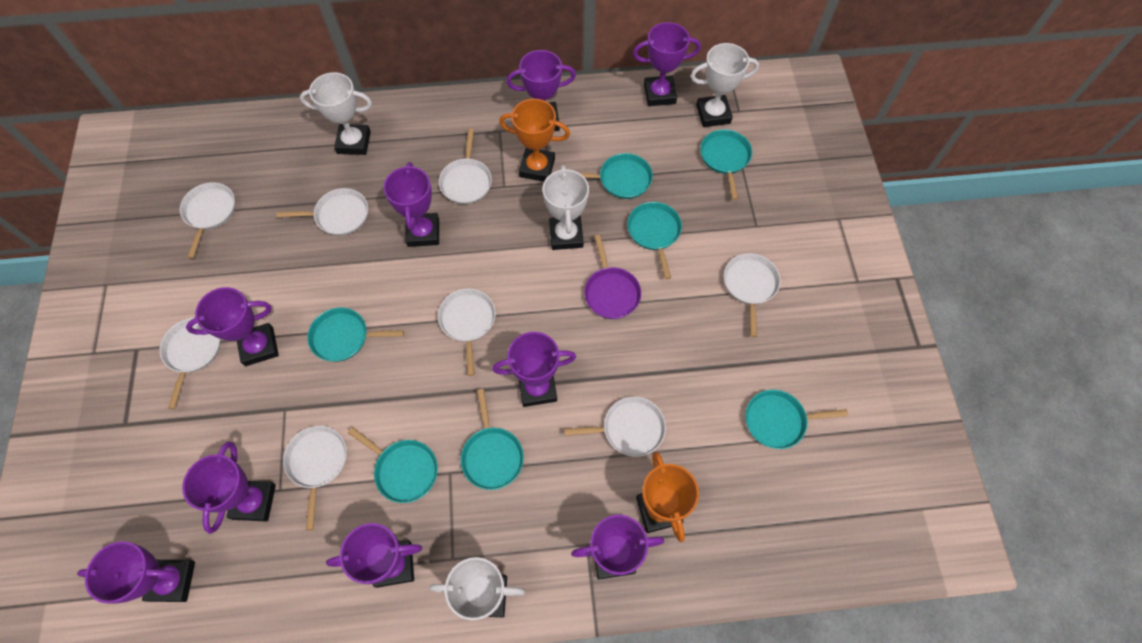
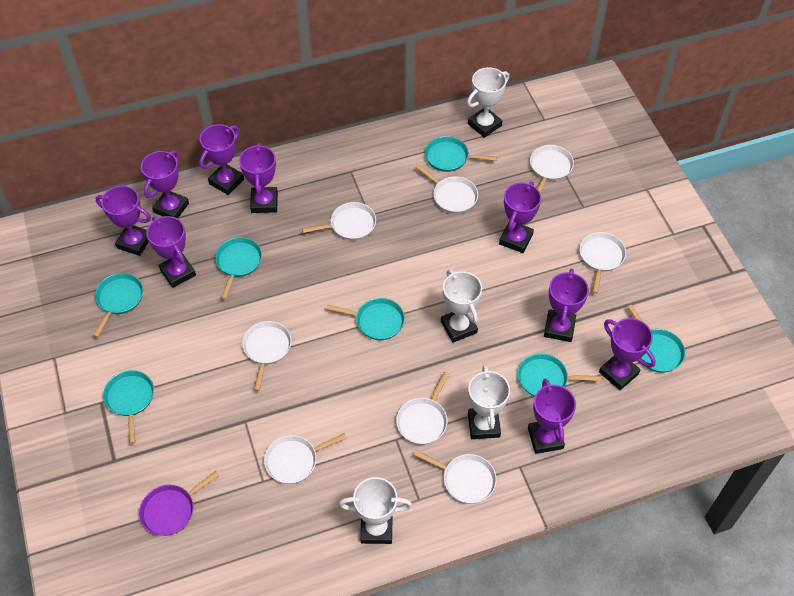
orange trophy: 2 -> 0

